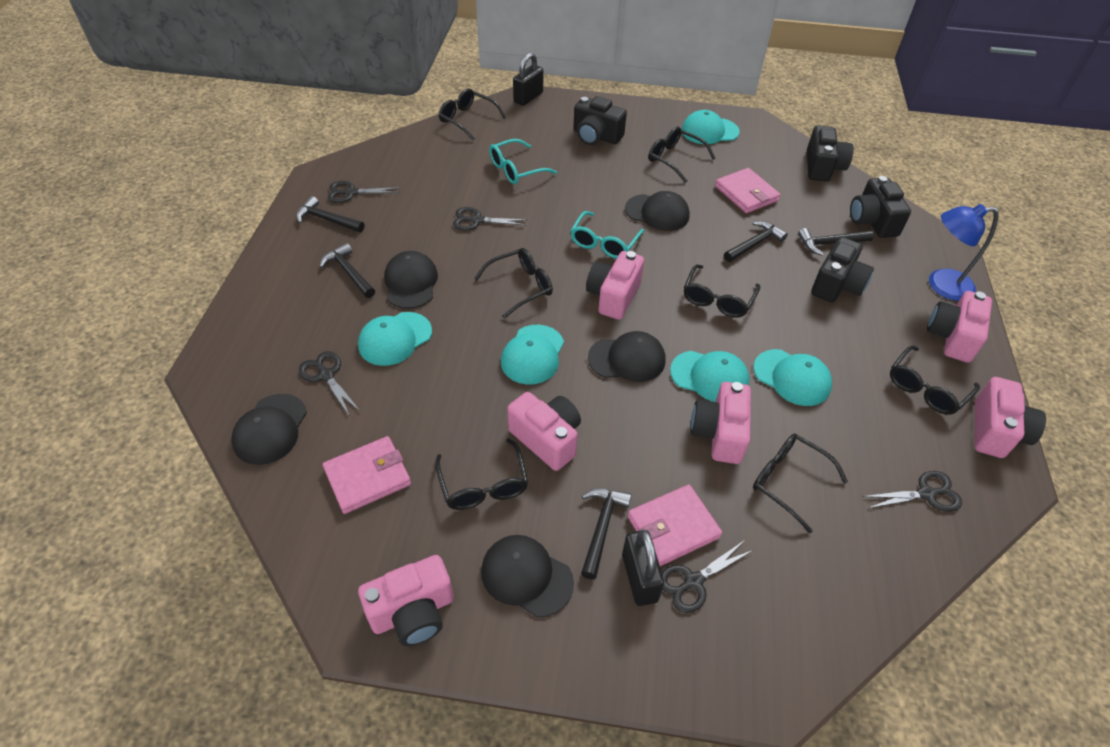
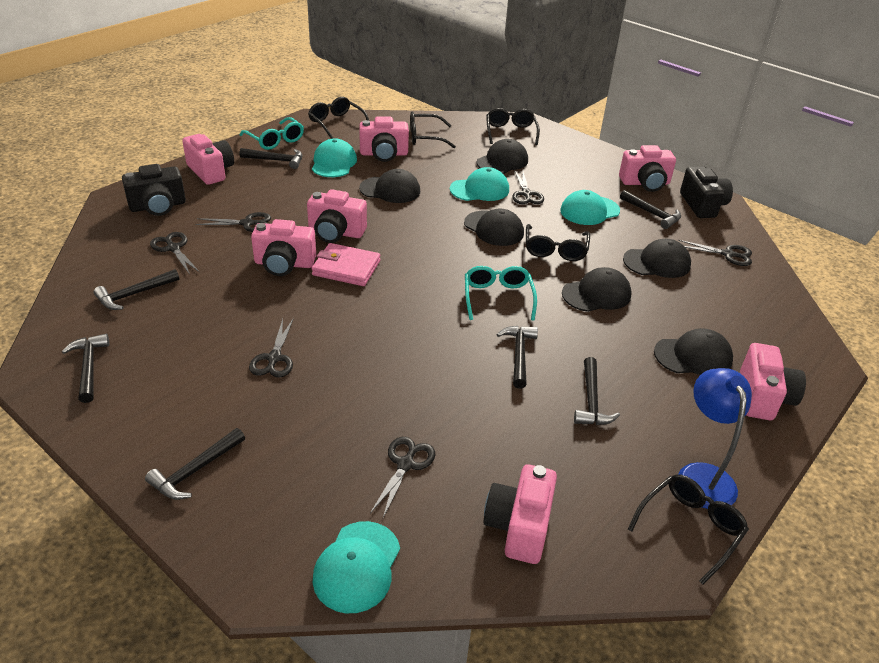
black camera: 4 -> 2
black cap: 5 -> 6
black glasses: 7 -> 5
black hammer: 5 -> 7
black padlock: 2 -> 0
black scissors: 5 -> 6
pink camera: 6 -> 7
pink wallet: 3 -> 1
turquoise cap: 5 -> 4

